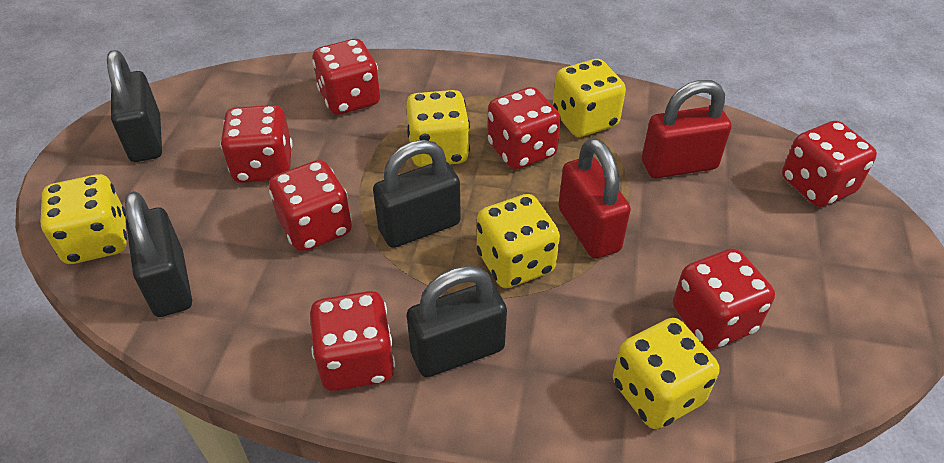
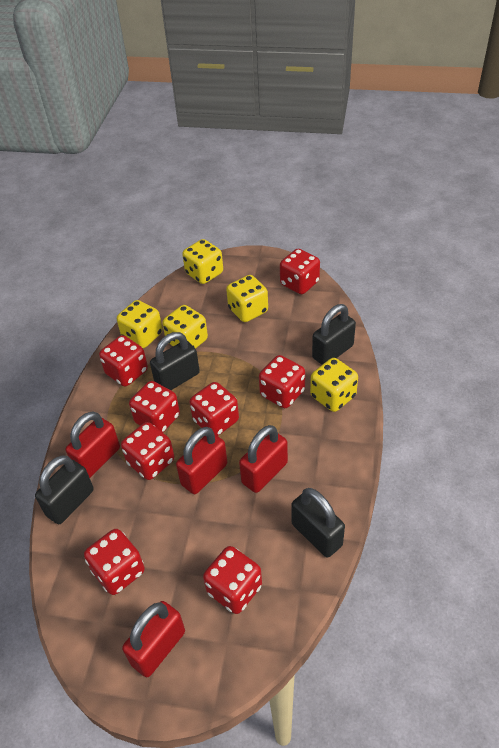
red dice: 7 -> 8
red padlock: 2 -> 4

